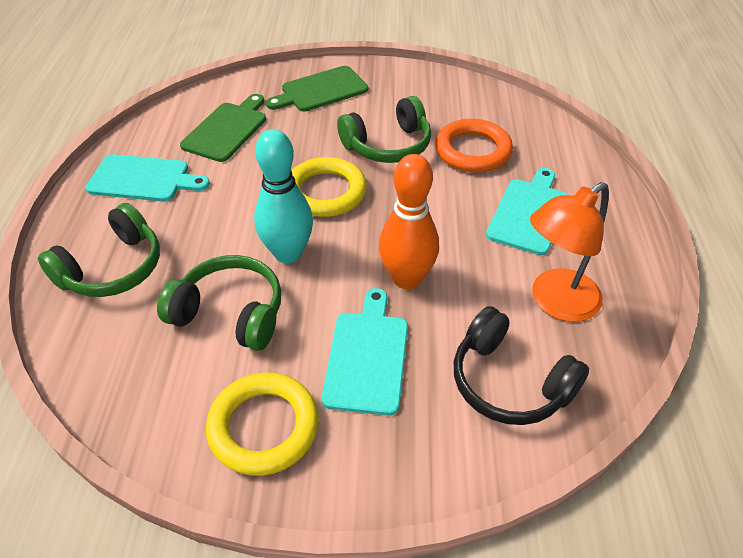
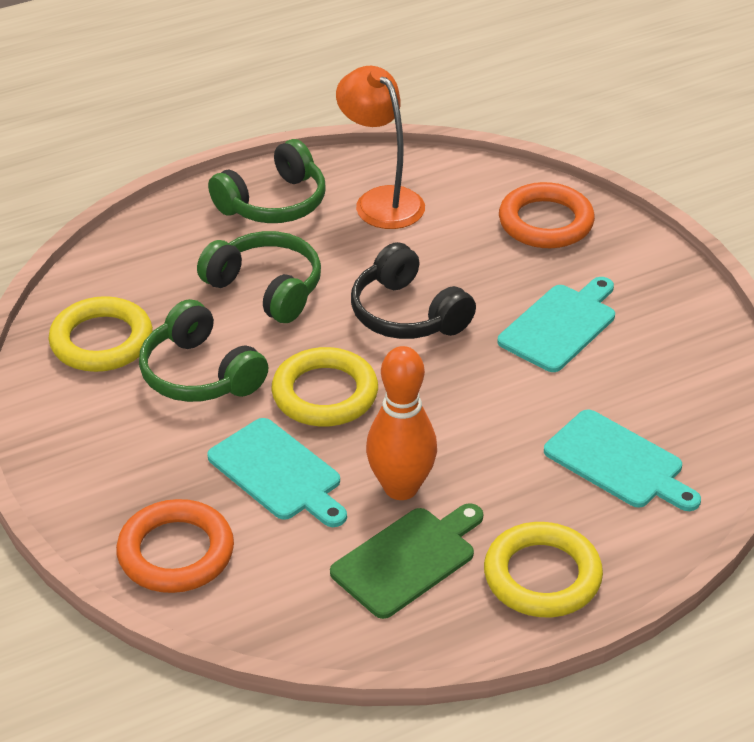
green cutting board: 2 -> 1
orange ring: 1 -> 2
turquoise bowling pin: 1 -> 0
yellow ring: 2 -> 3

